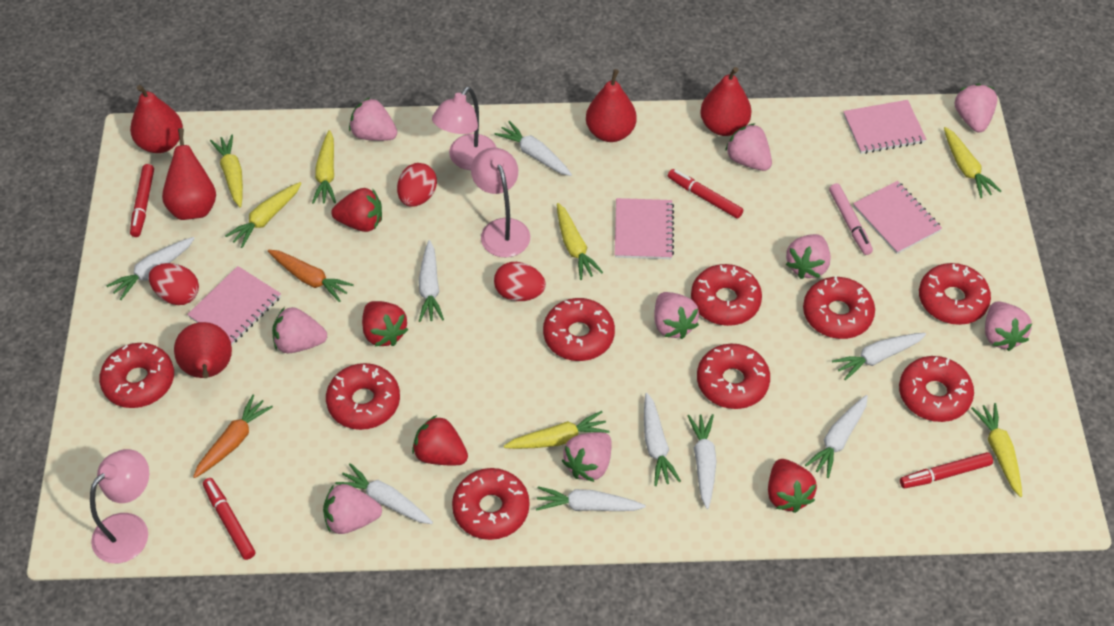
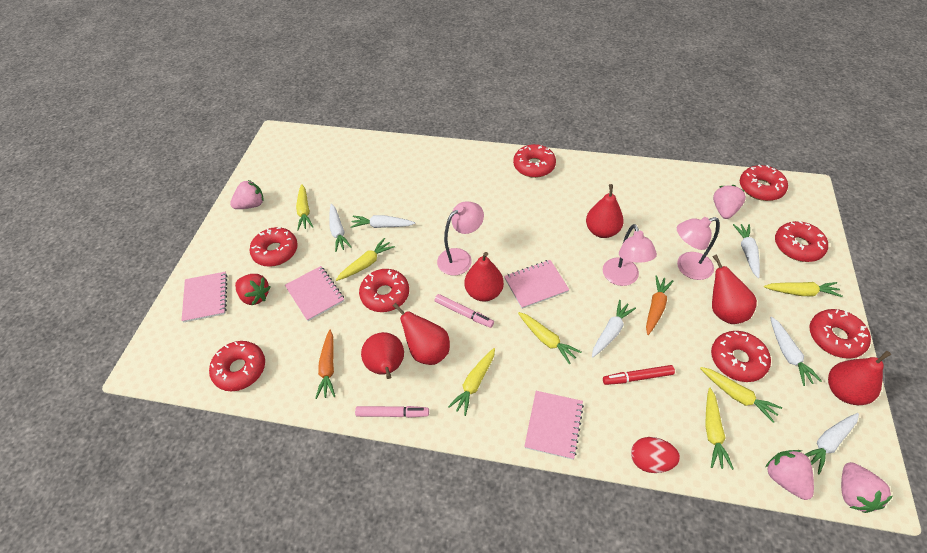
pink marker: 1 -> 2
pink strawberry: 9 -> 4
red donut: 9 -> 8
red egg: 3 -> 1
red marker: 4 -> 1
red pear: 5 -> 6
red strawberry: 4 -> 1
white carrot: 9 -> 6

